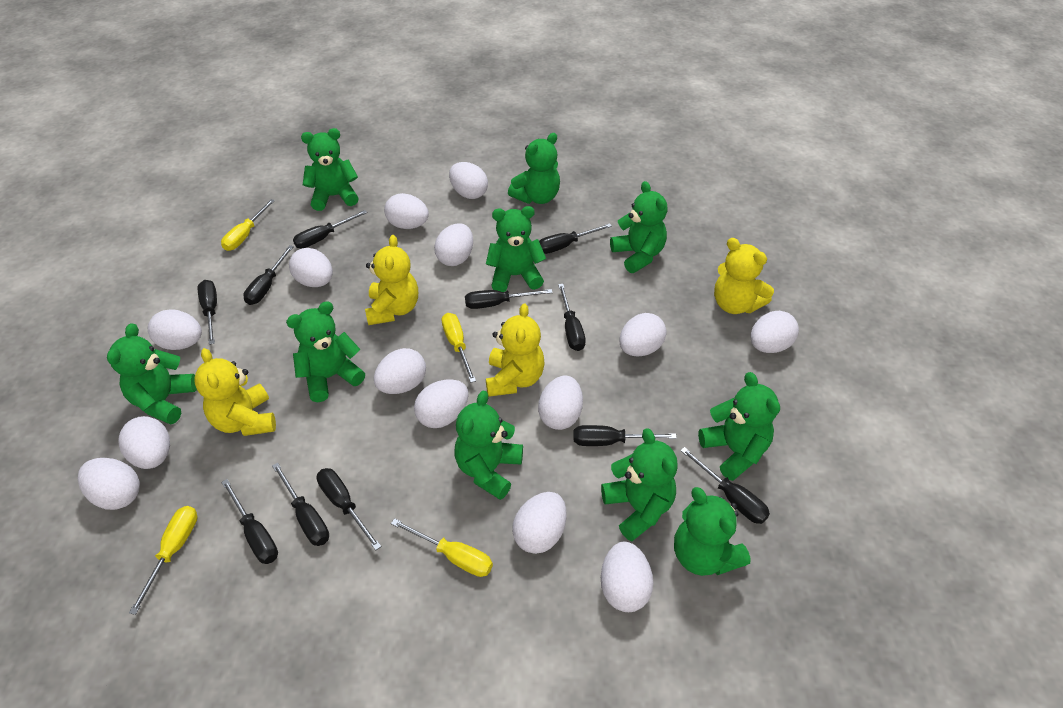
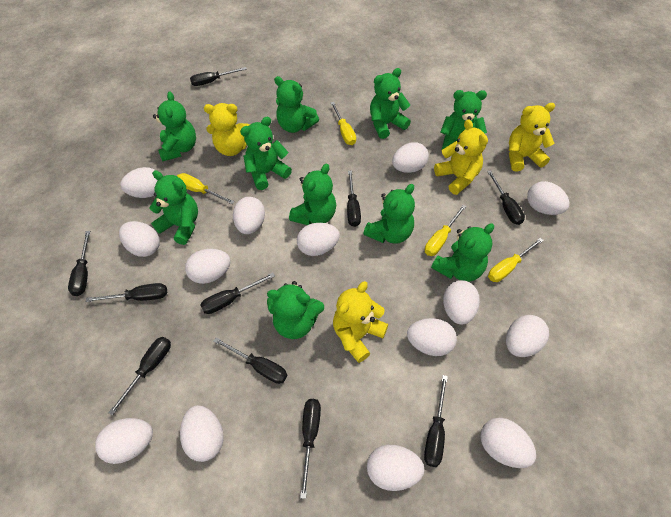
black screwdriver: 11 -> 10

